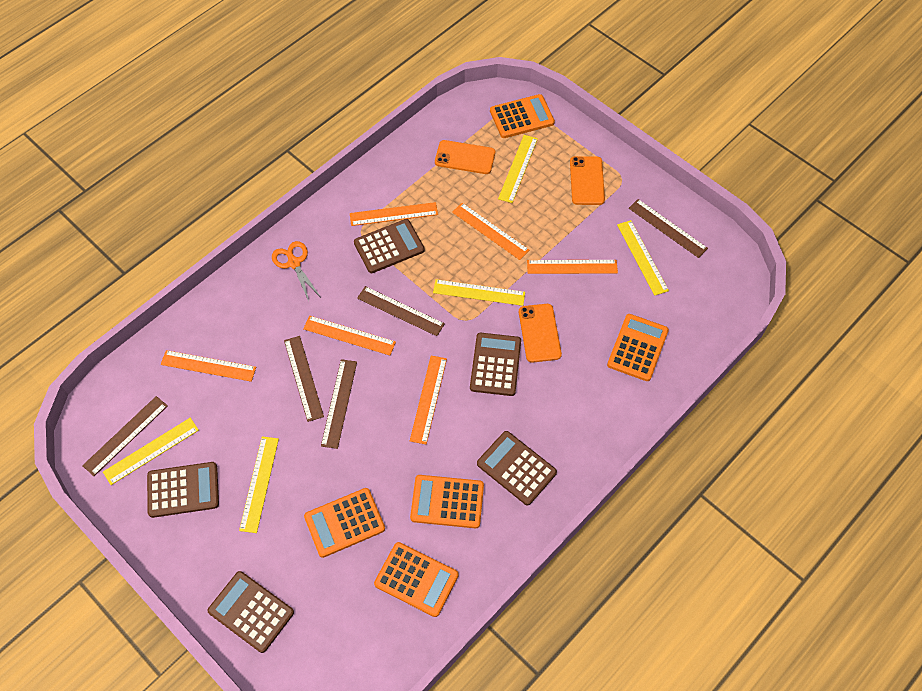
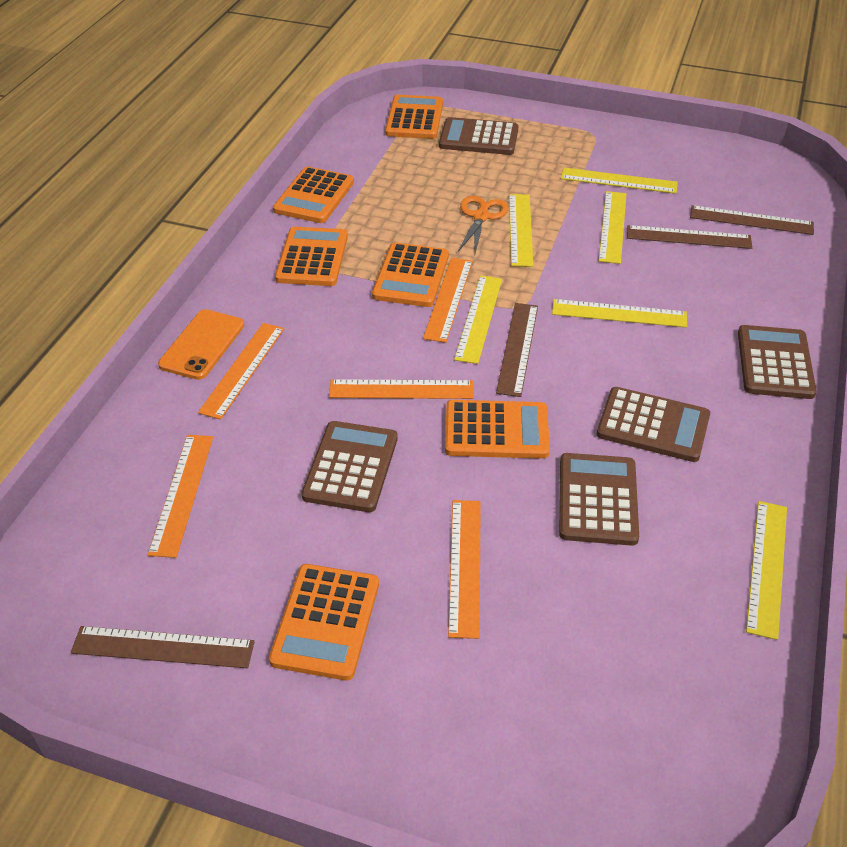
brown ruler: 5 -> 4
orange calculator: 5 -> 6
orange phone: 3 -> 1
orange ruler: 6 -> 5
yellow ruler: 5 -> 6

